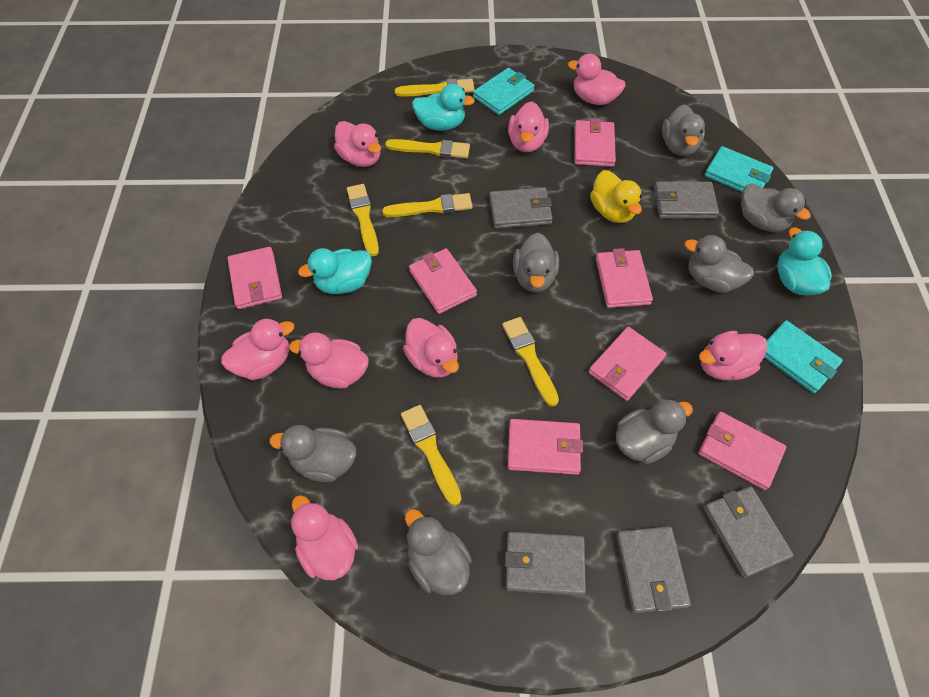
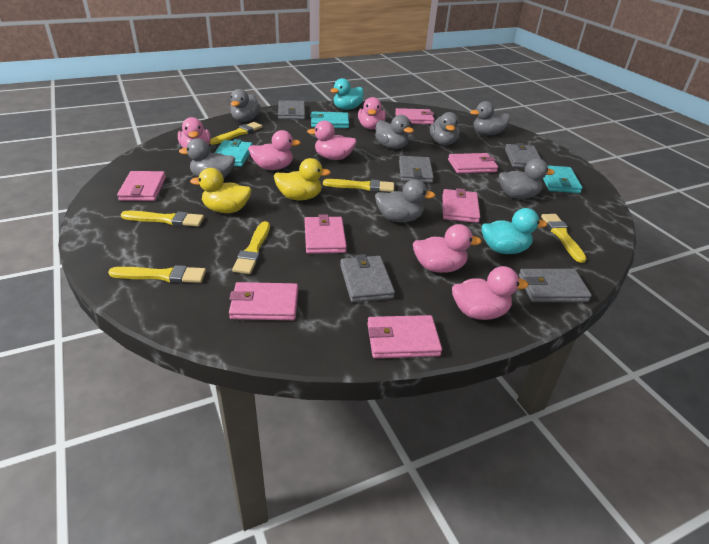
pink duck: 8 -> 6
turquoise duck: 3 -> 2
yellow duck: 1 -> 2

